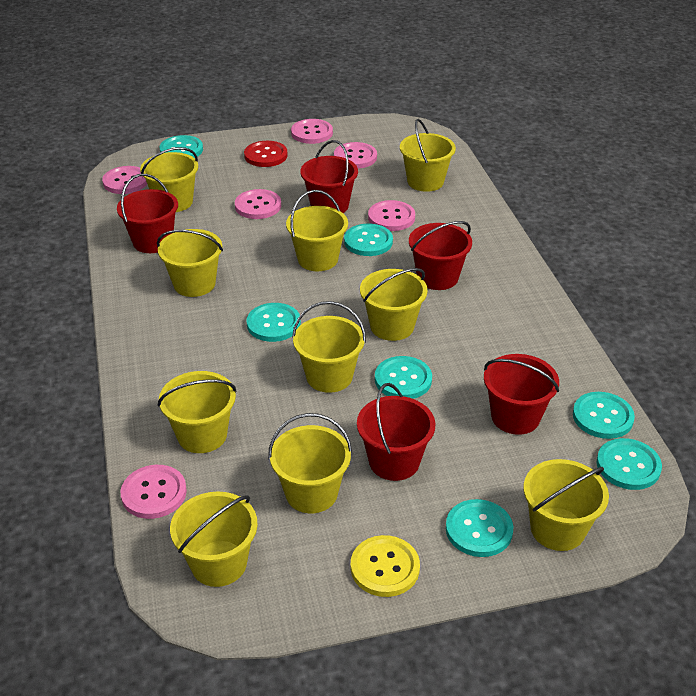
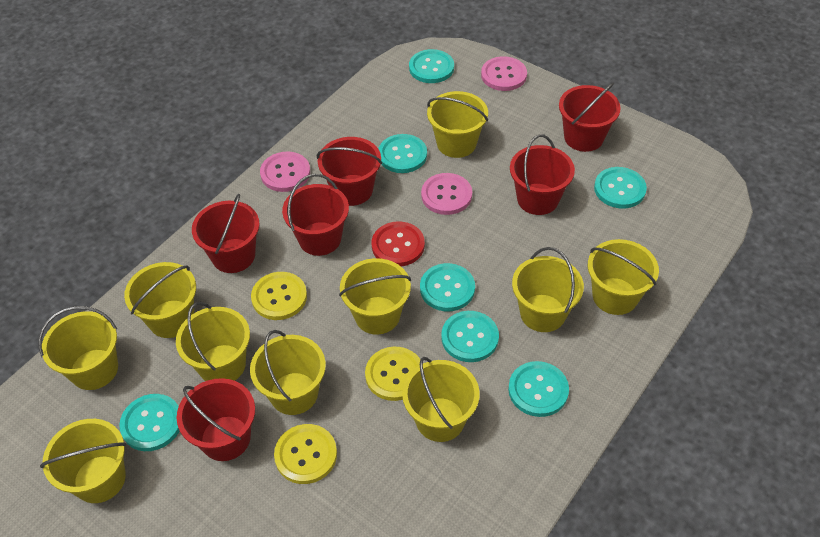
pink button: 6 -> 3
red bucket: 5 -> 6
yellow button: 1 -> 3

